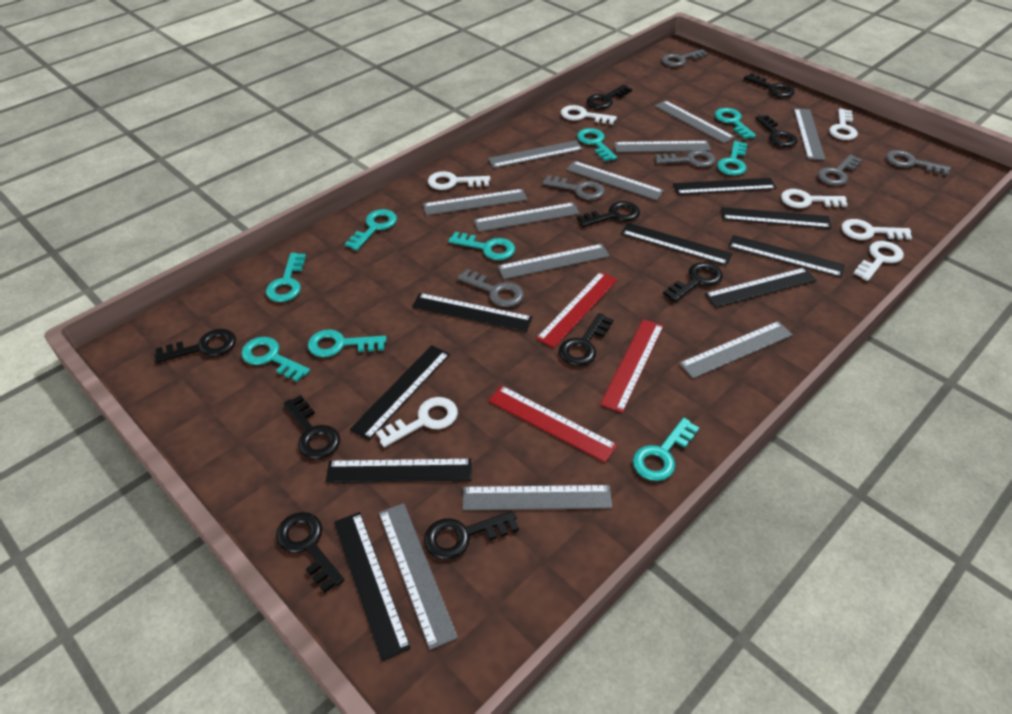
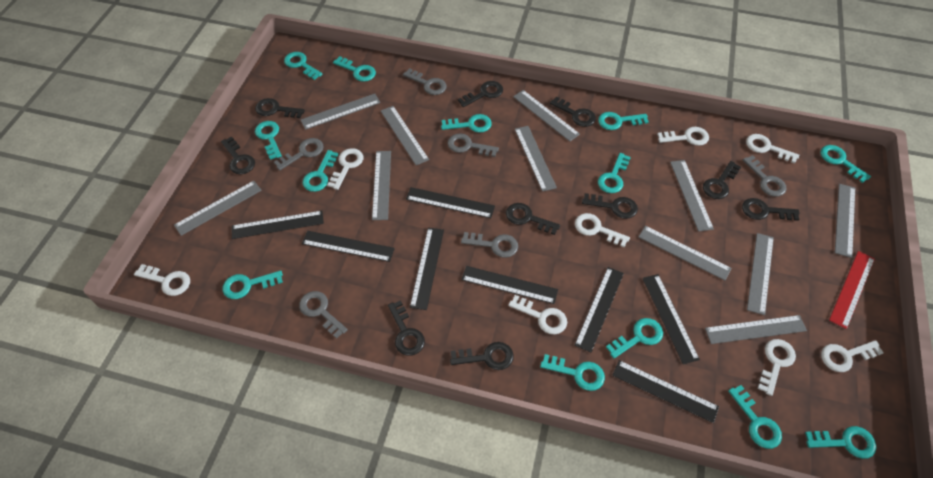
black ruler: 9 -> 8
red ruler: 3 -> 1
turquoise key: 9 -> 13
white key: 7 -> 8

